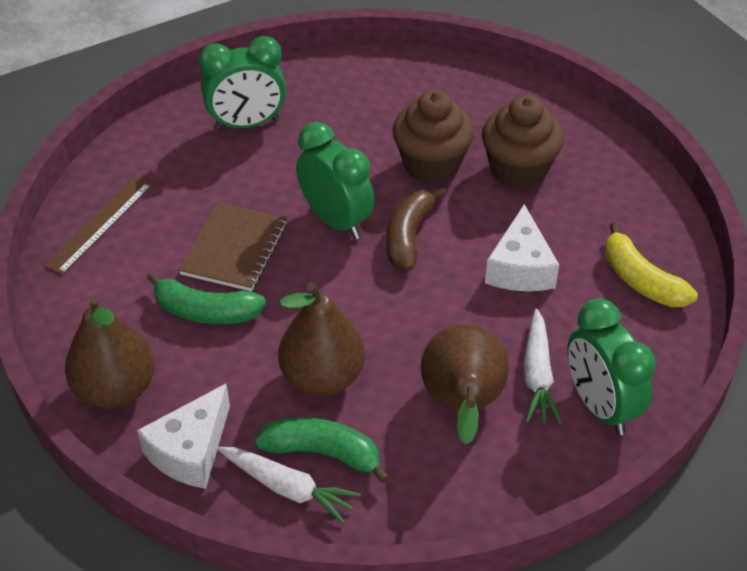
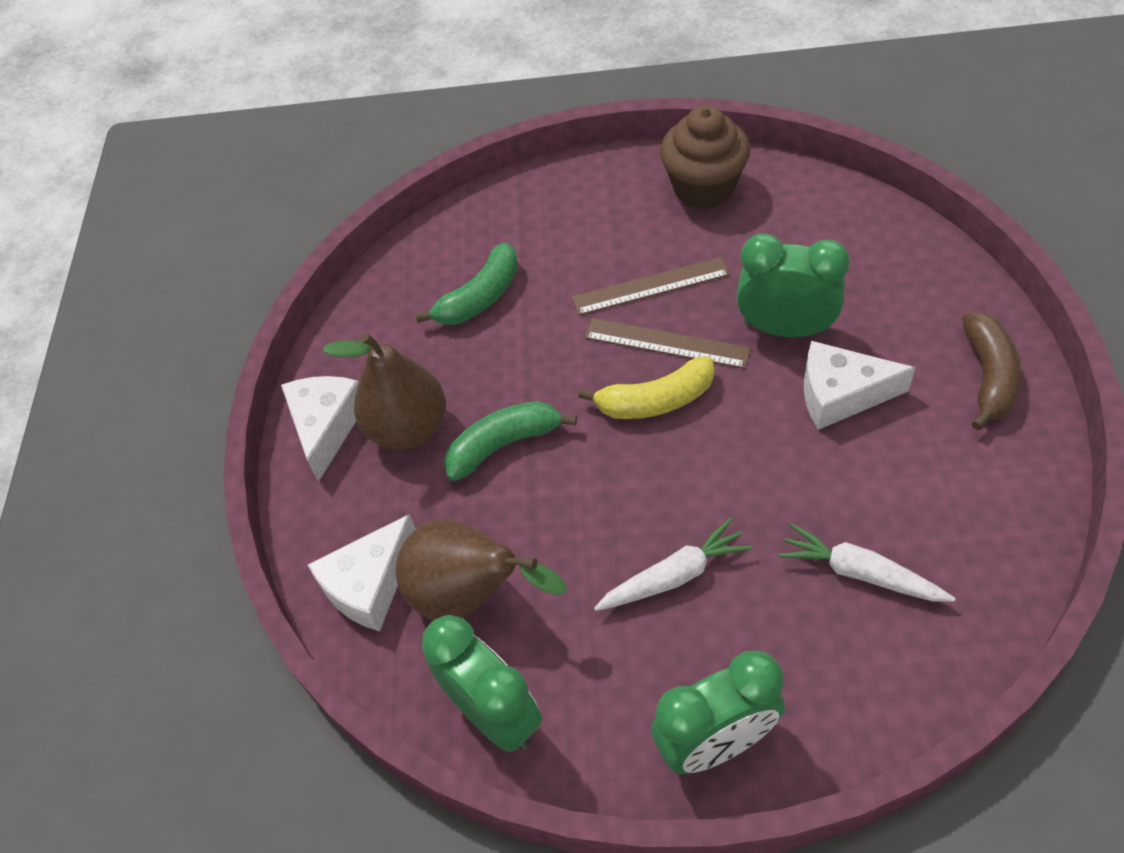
brown cupcake: 2 -> 1
brown notebook: 1 -> 0
brown pear: 3 -> 2
brown ruler: 1 -> 2
white cheese: 2 -> 3

